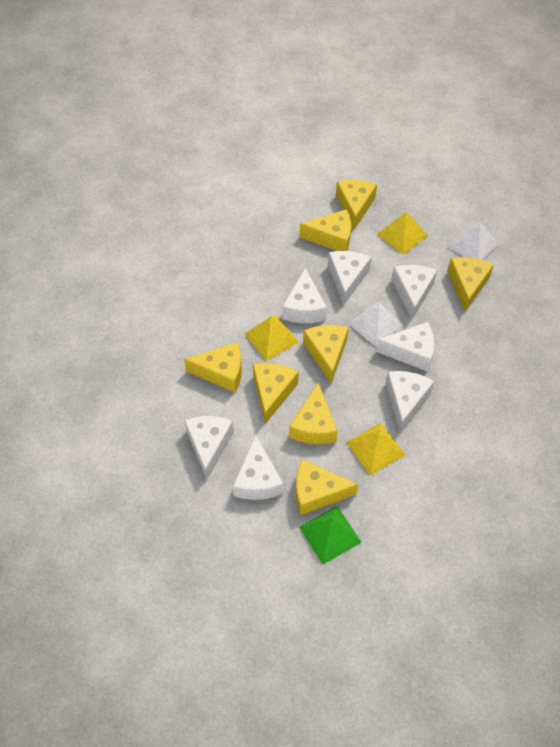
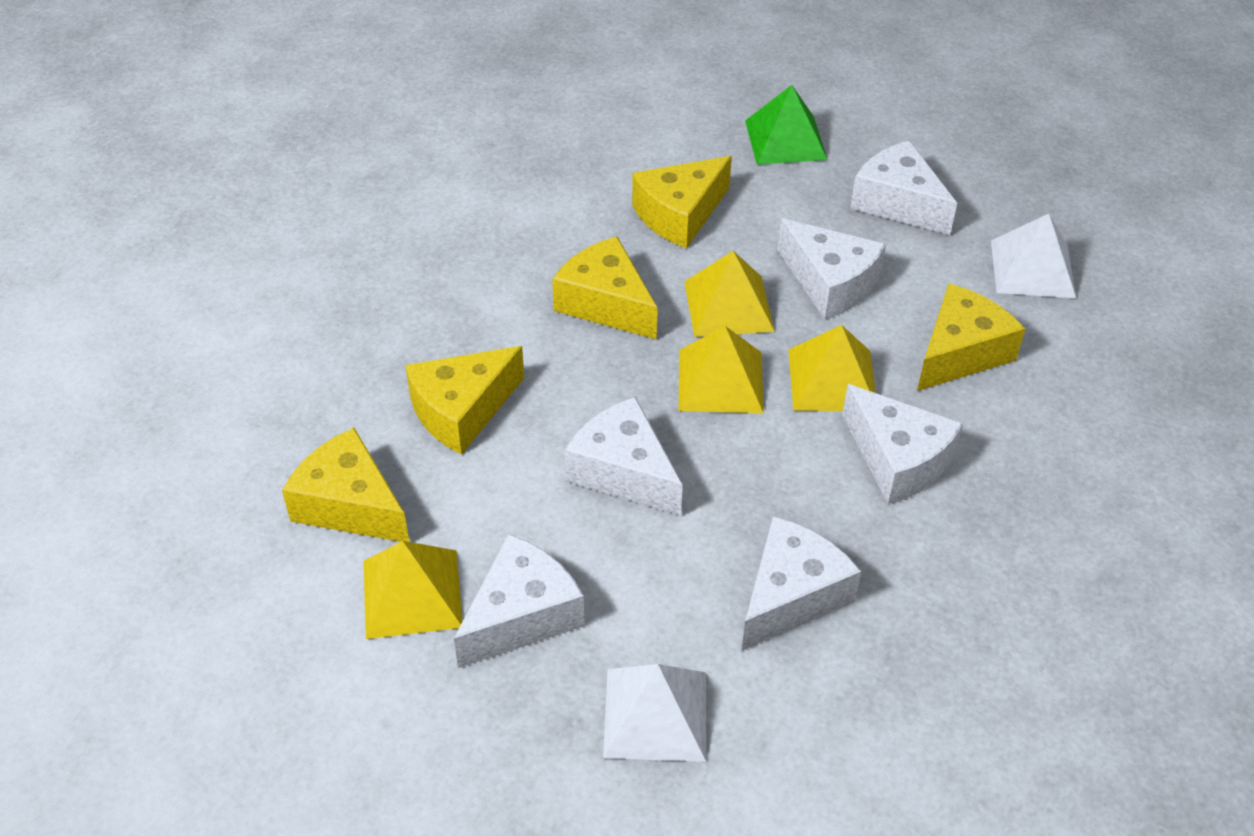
white cheese: 7 -> 6
yellow cheese: 8 -> 5
yellow pyramid: 3 -> 4

